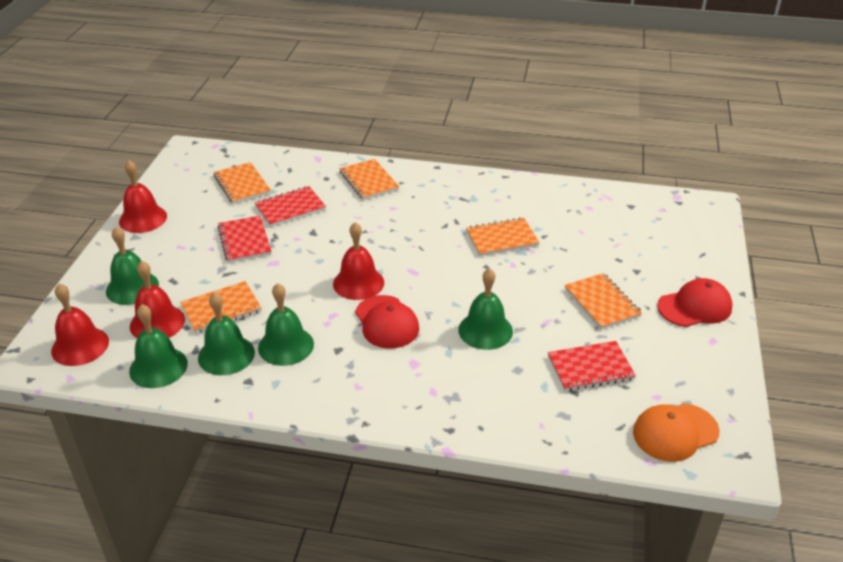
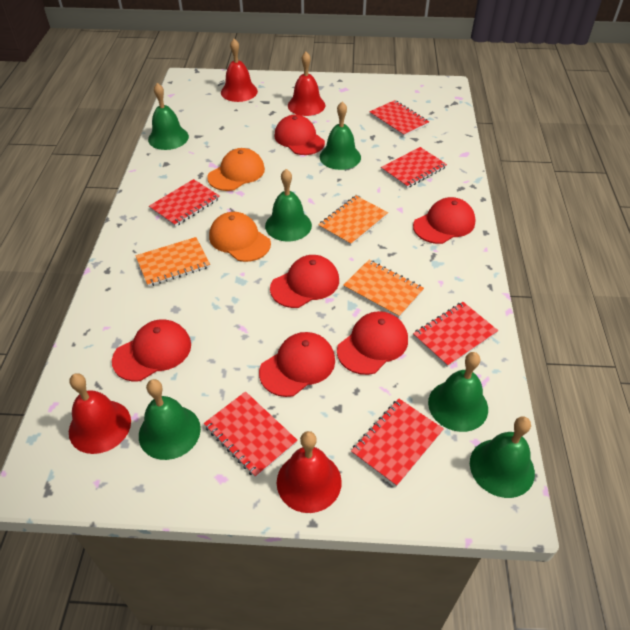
green bell: 5 -> 6
orange cap: 1 -> 2
orange notebook: 5 -> 3
red cap: 2 -> 6
red notebook: 3 -> 6

